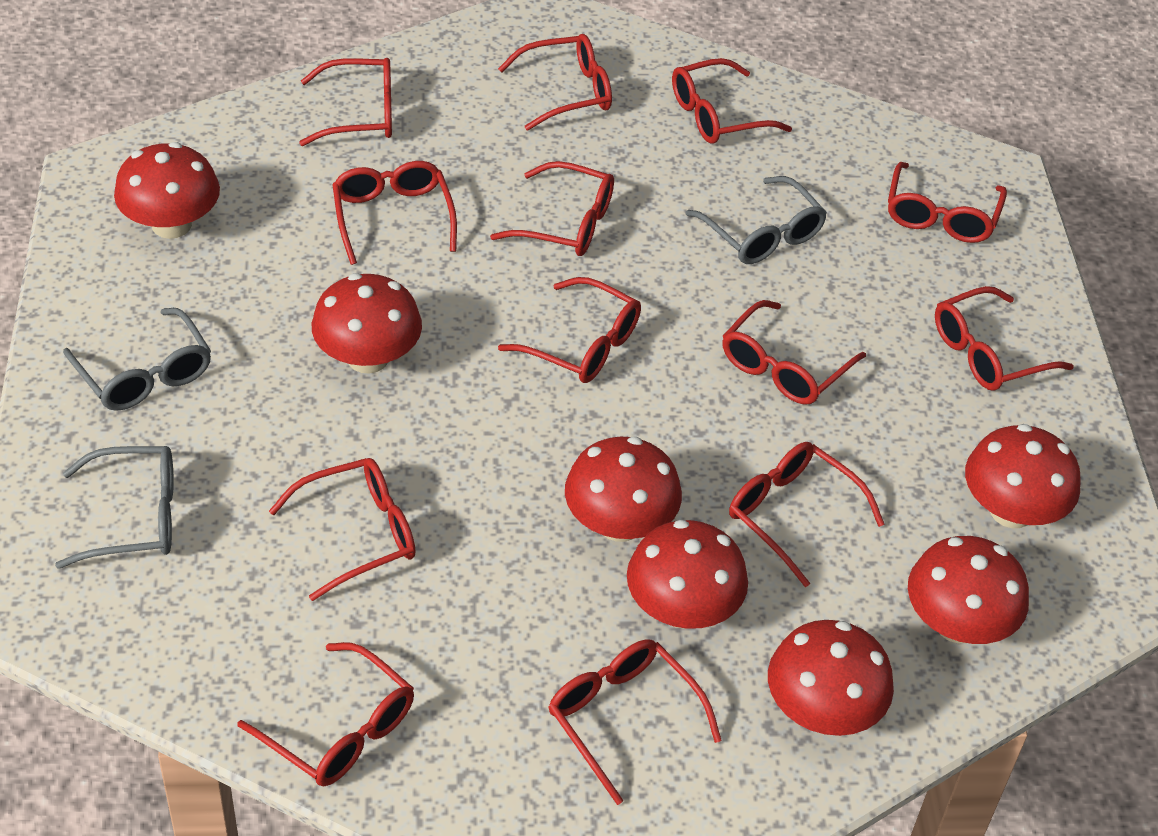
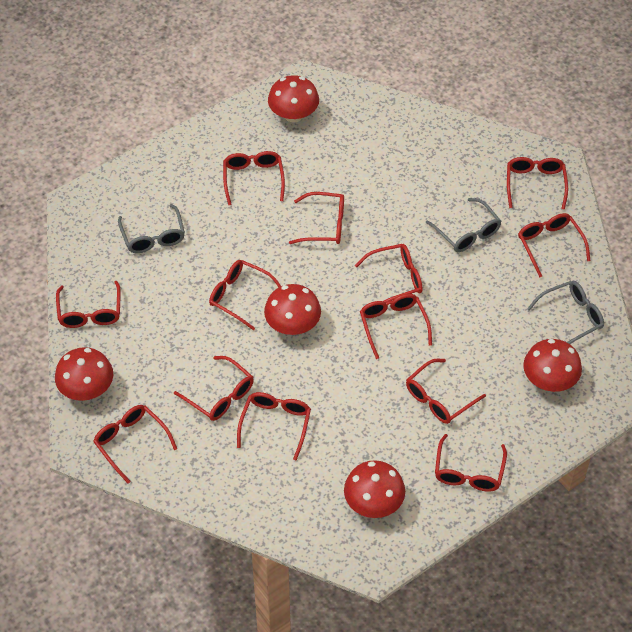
red mushroom: 7 -> 5

